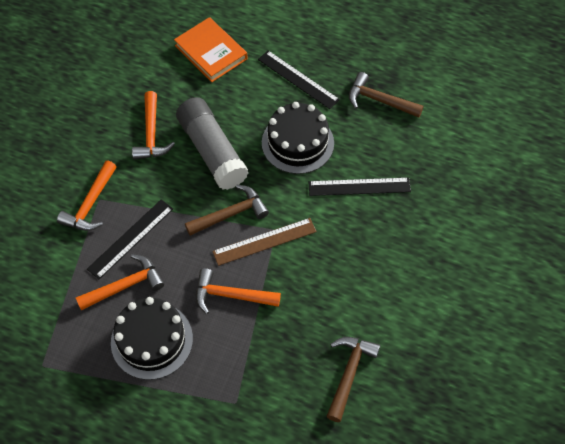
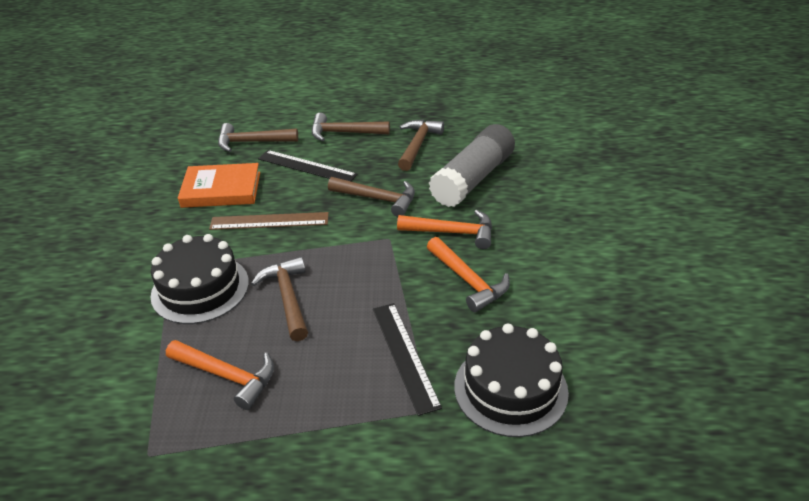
black ruler: 3 -> 2
brown hammer: 3 -> 5
orange hammer: 4 -> 3

